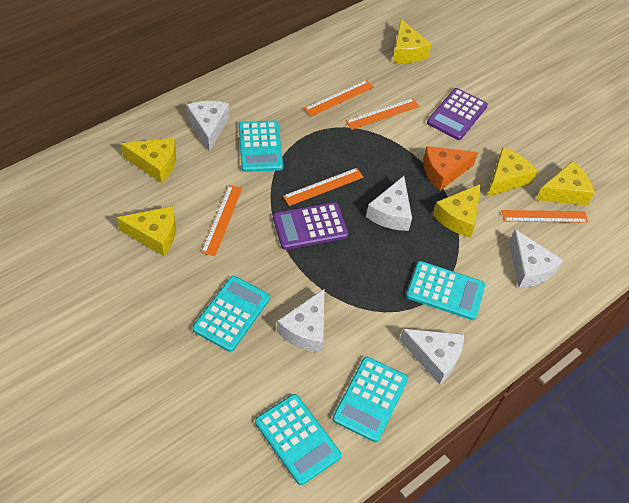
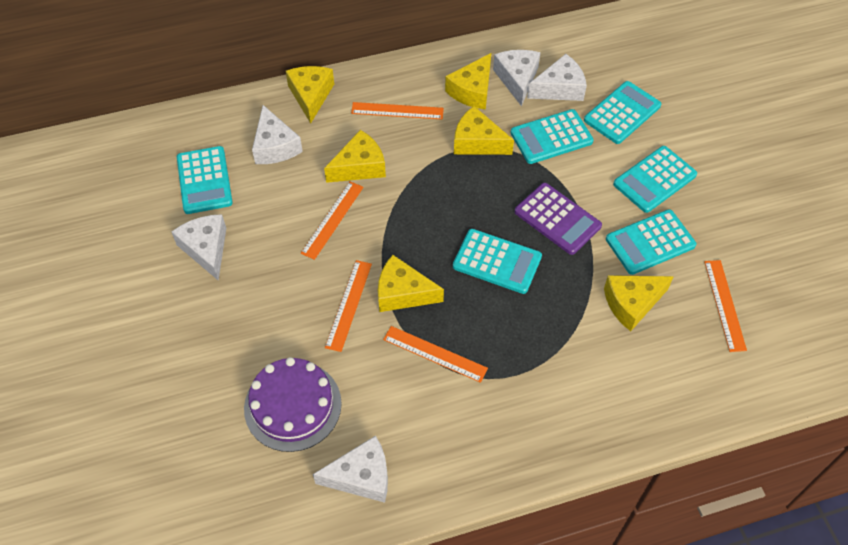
orange cheese: 1 -> 0
purple cake: 0 -> 1
purple calculator: 2 -> 1
turquoise calculator: 5 -> 6

